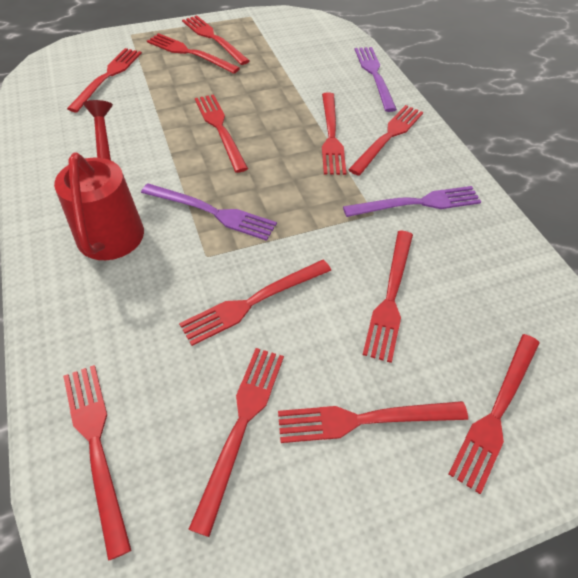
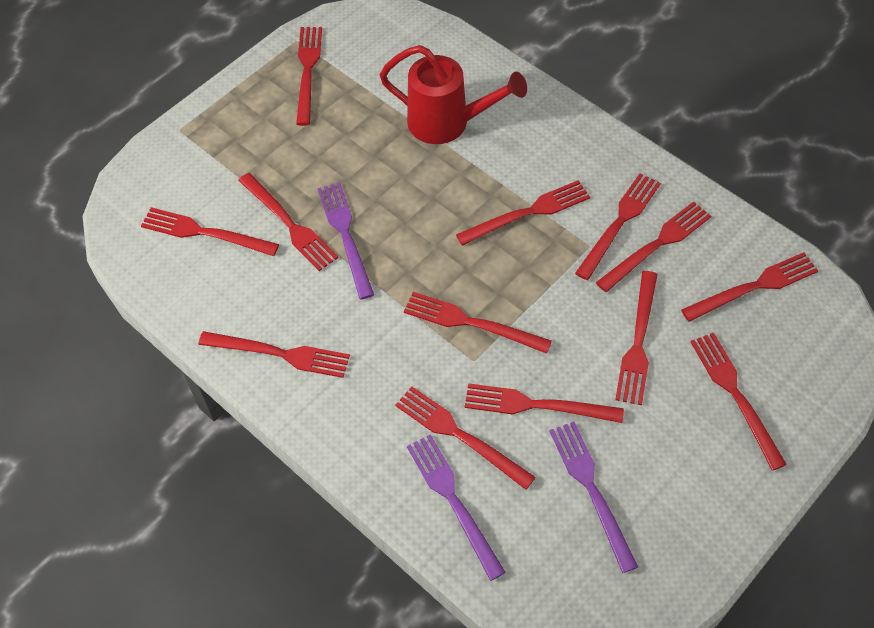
red fork: 12 -> 13

